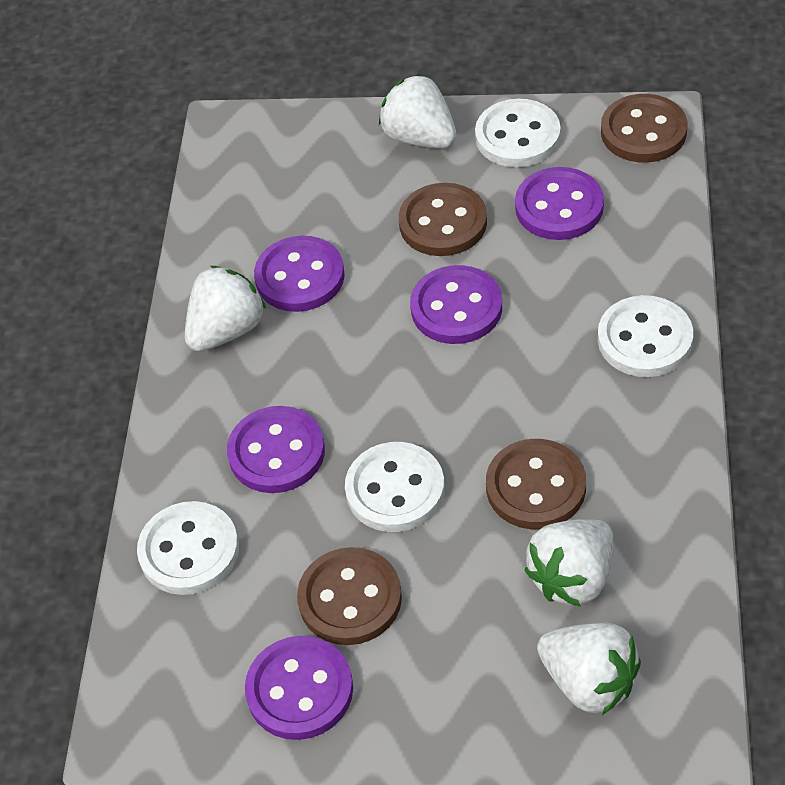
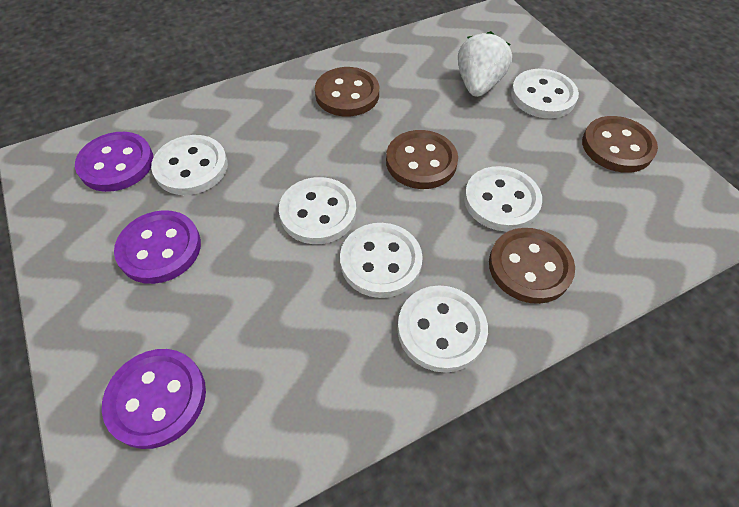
purple button: 5 -> 3
white button: 4 -> 6
white strawberry: 4 -> 1

